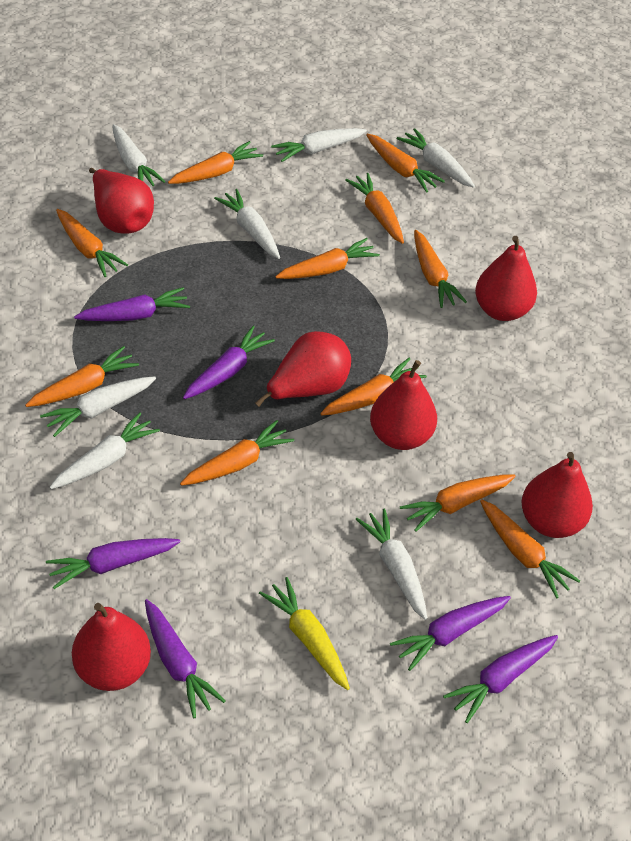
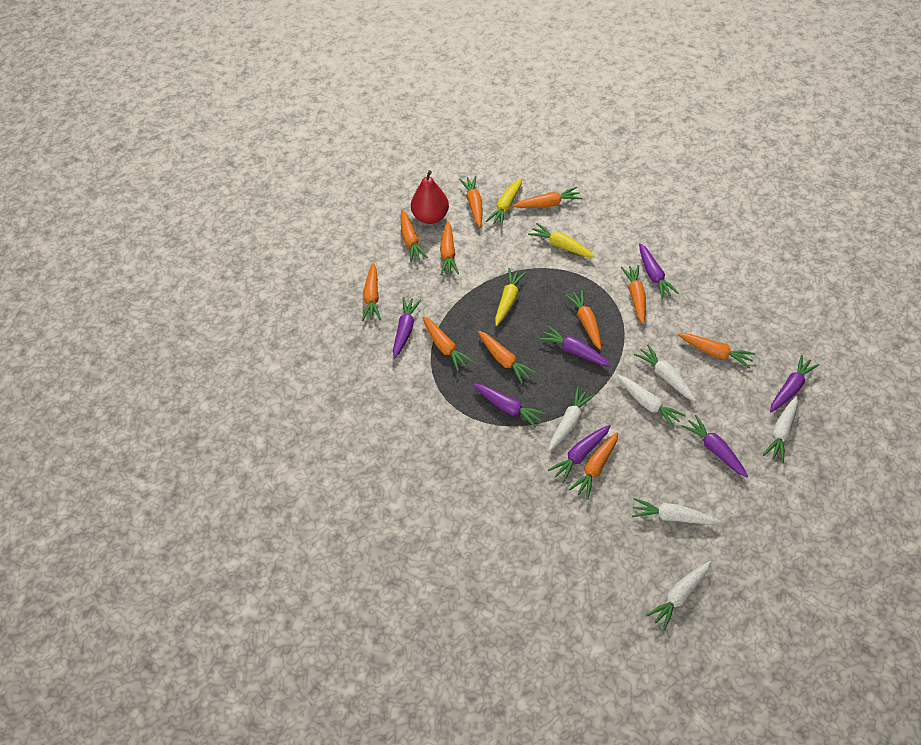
purple carrot: 6 -> 7
red pear: 6 -> 1
white carrot: 7 -> 6
yellow carrot: 1 -> 3

